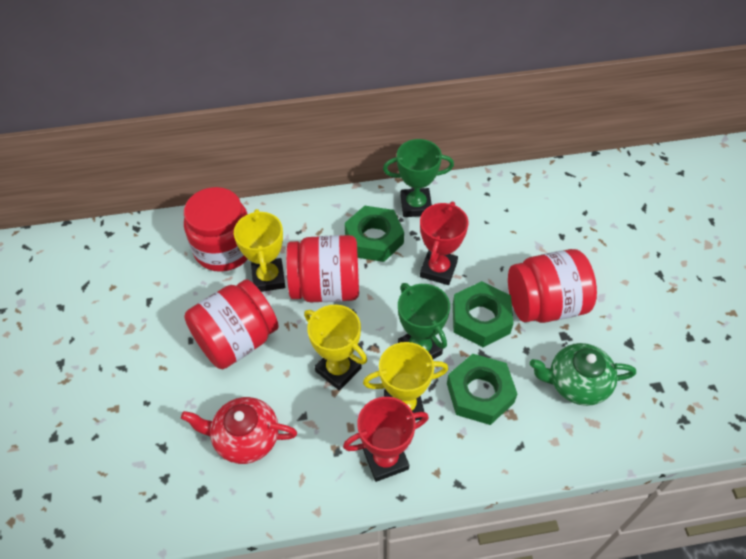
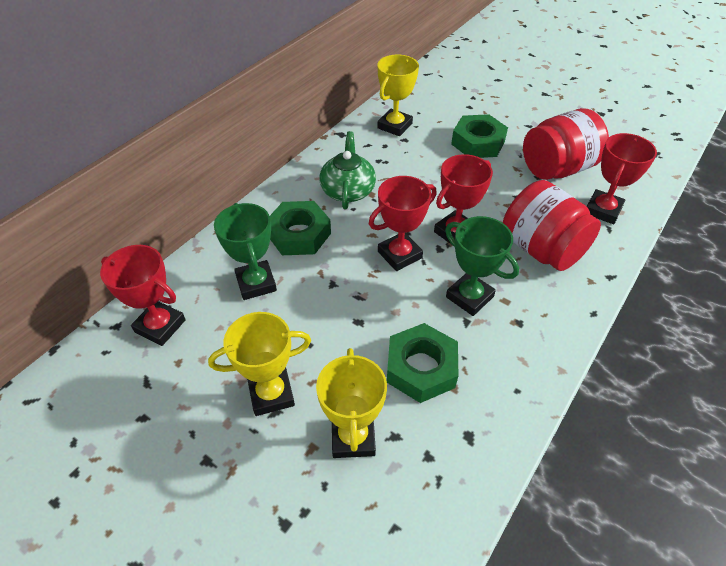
red jar: 4 -> 2
red teapot: 1 -> 0
red trophy: 2 -> 4

